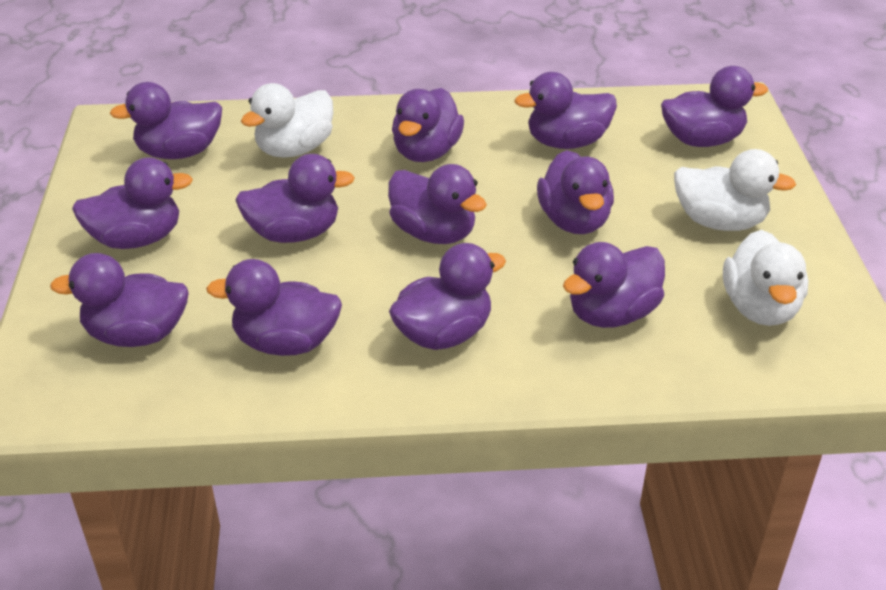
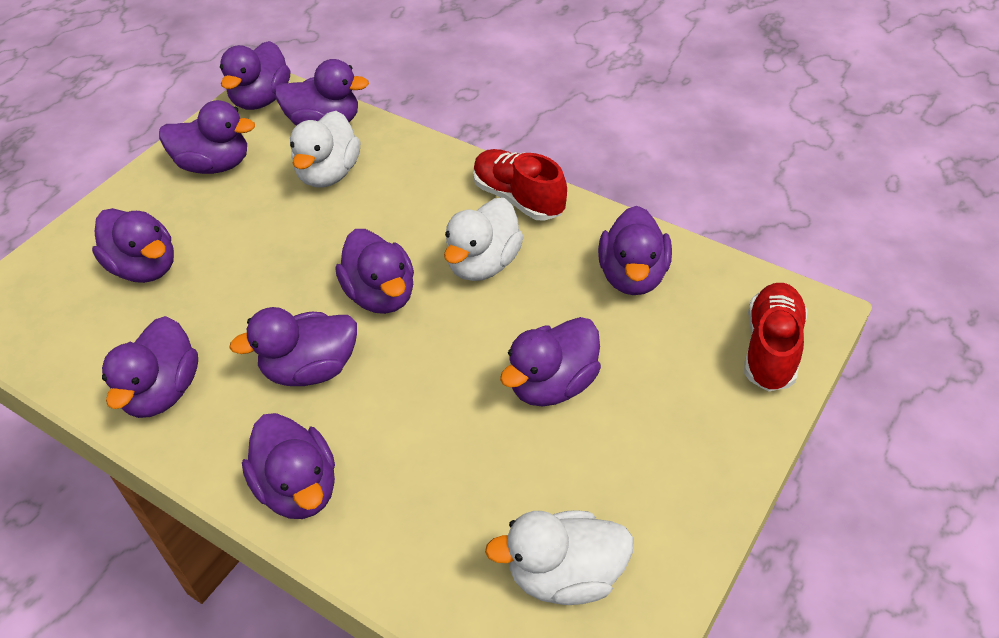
purple duck: 12 -> 10
red shoe: 0 -> 2

